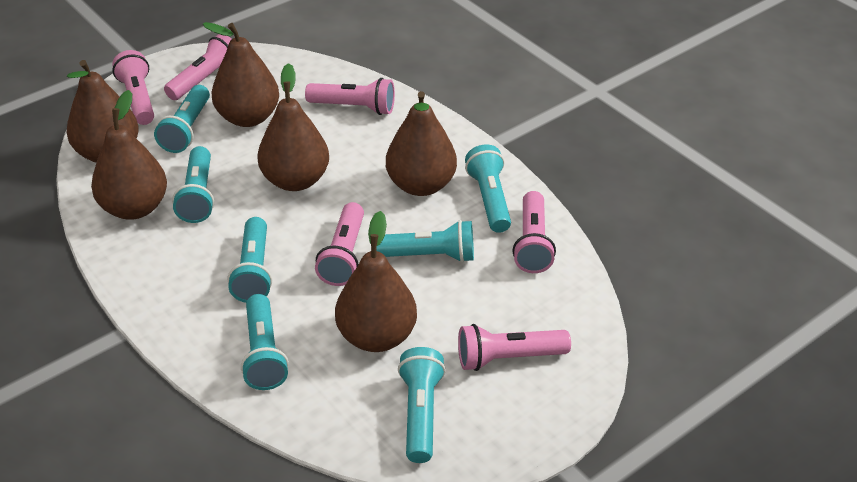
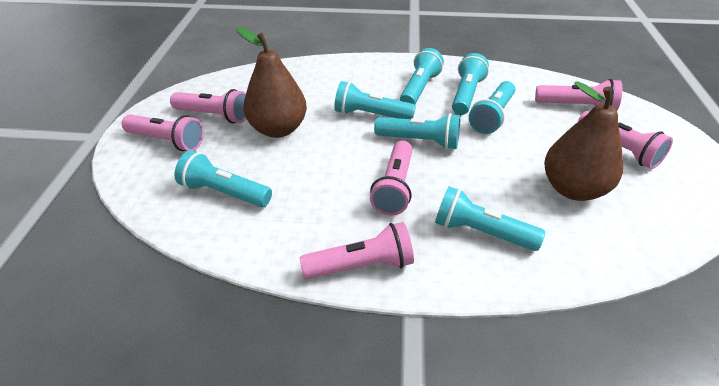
brown pear: 6 -> 2

